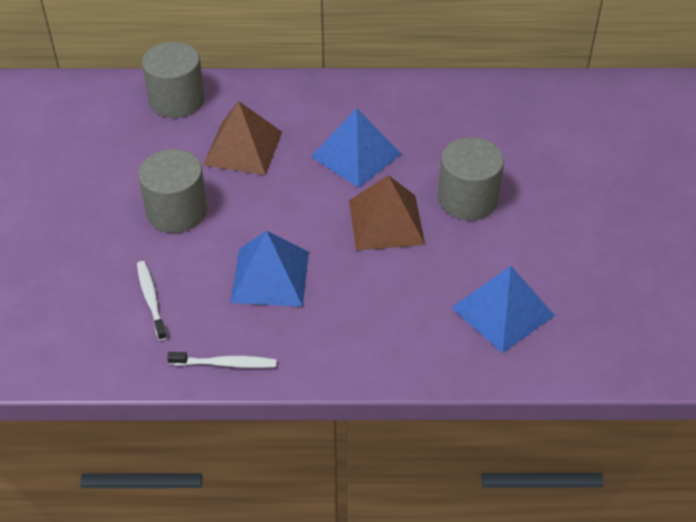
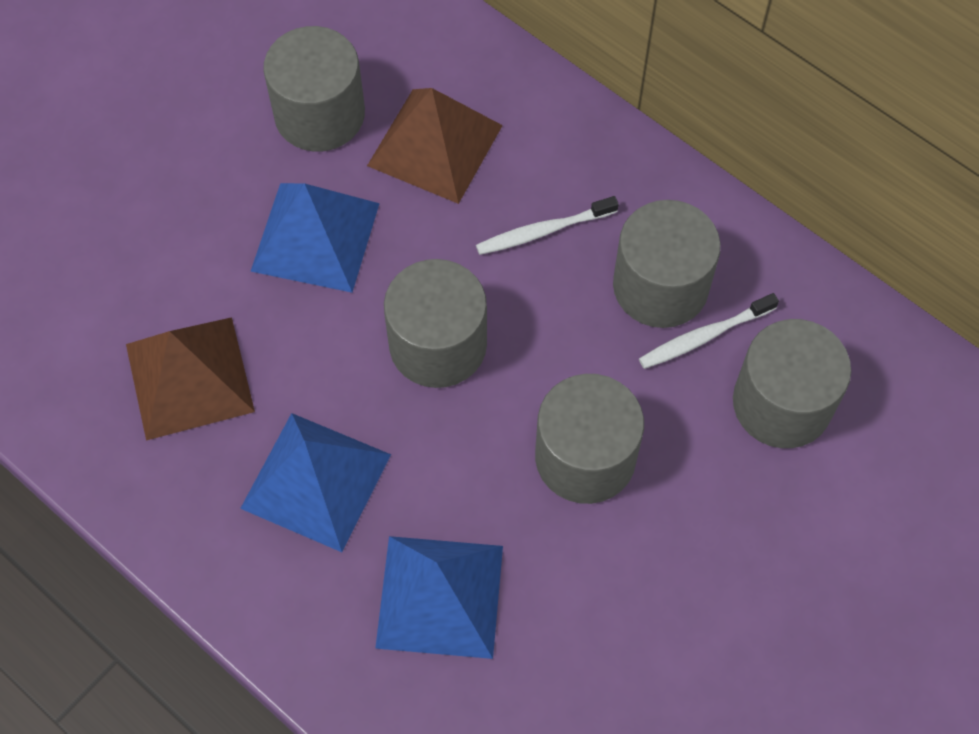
grey cylinder: 3 -> 5

